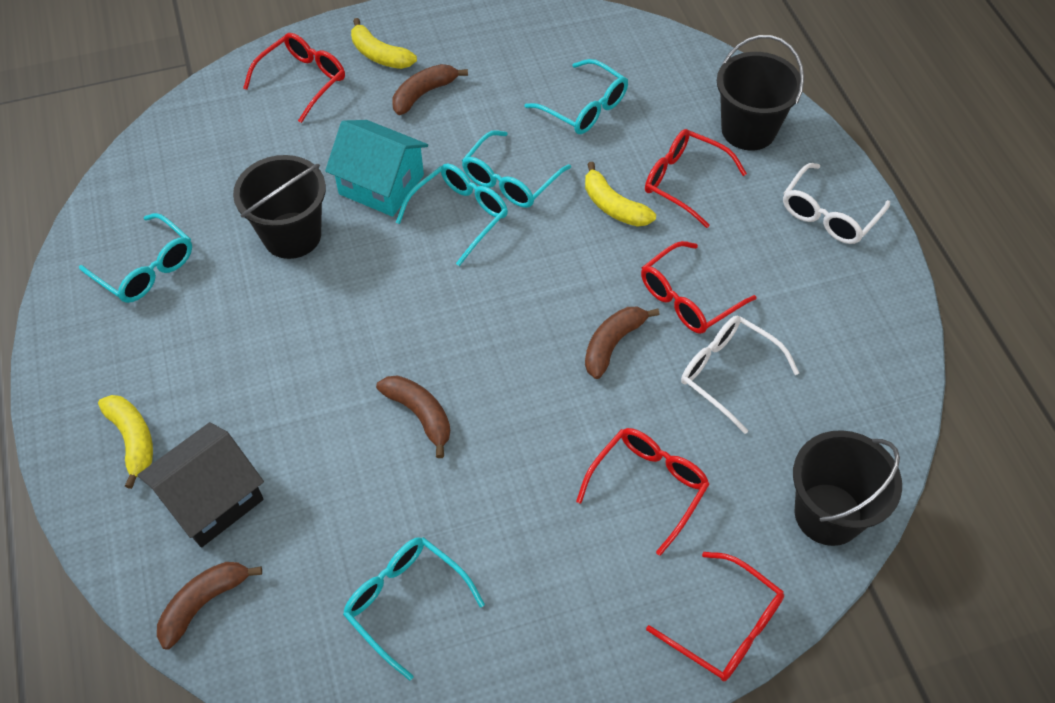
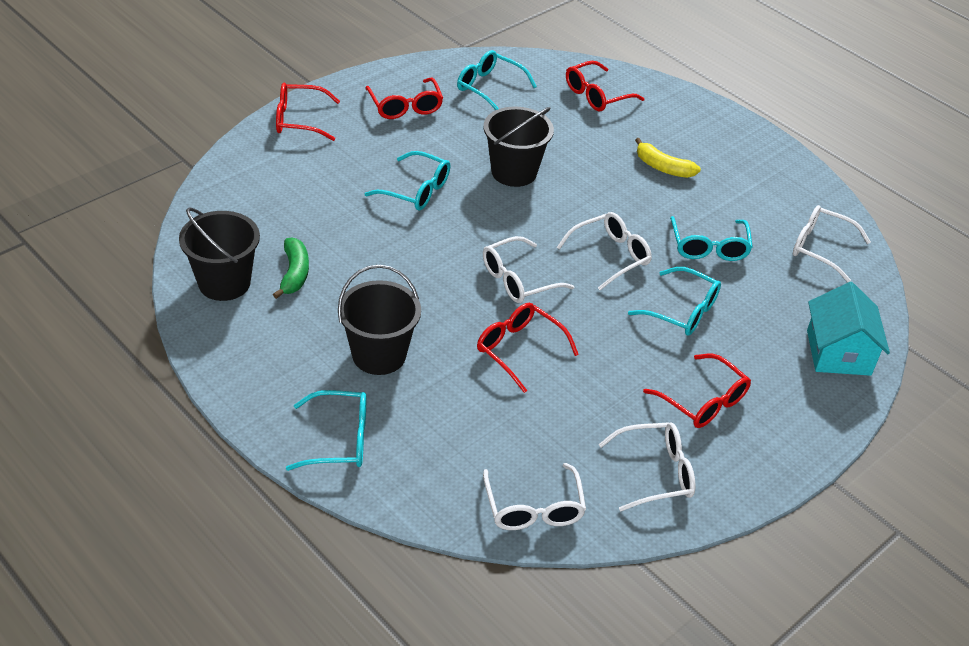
black house: 1 -> 0
brown banana: 4 -> 0
green banana: 0 -> 1
white glasses: 2 -> 5
yellow banana: 3 -> 1

